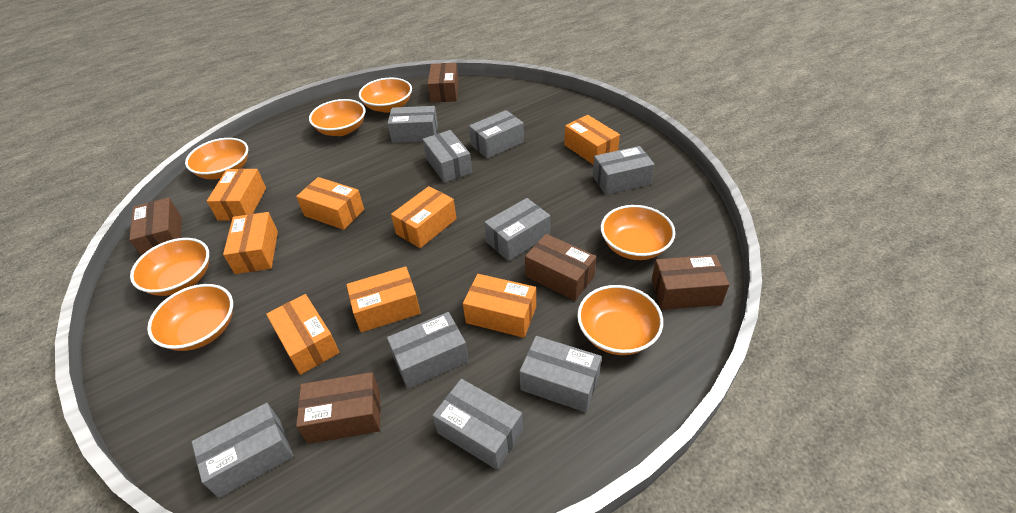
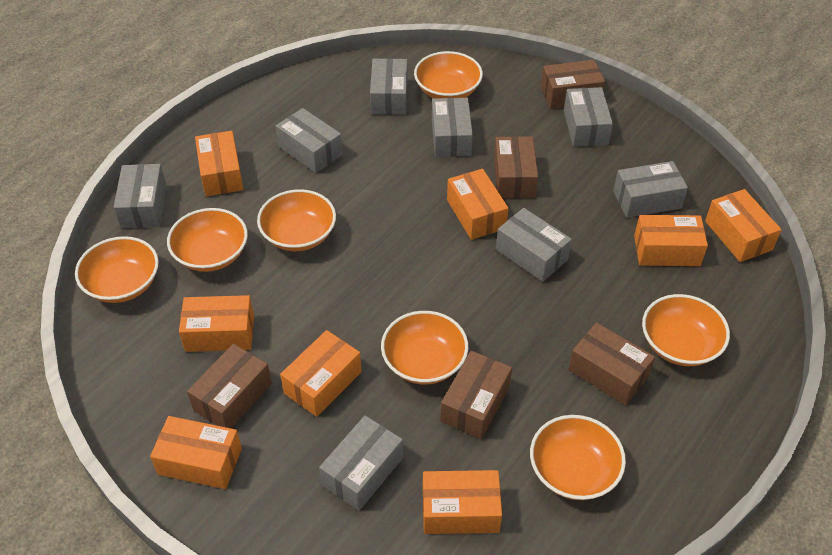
grey box: 9 -> 8

